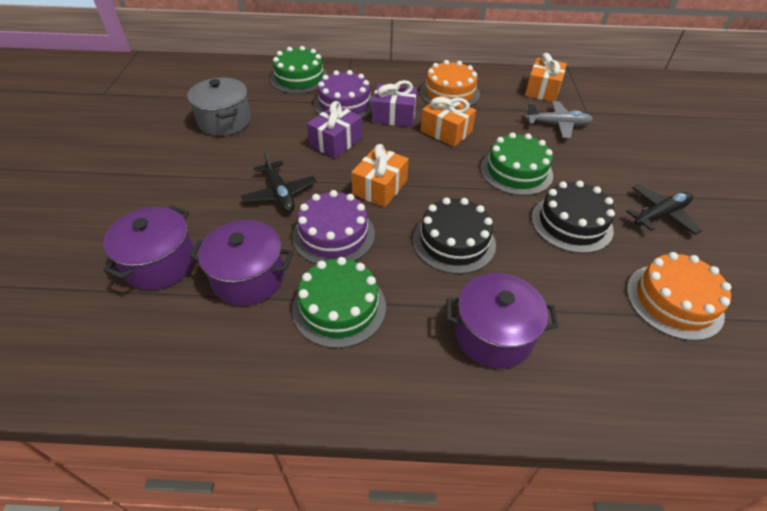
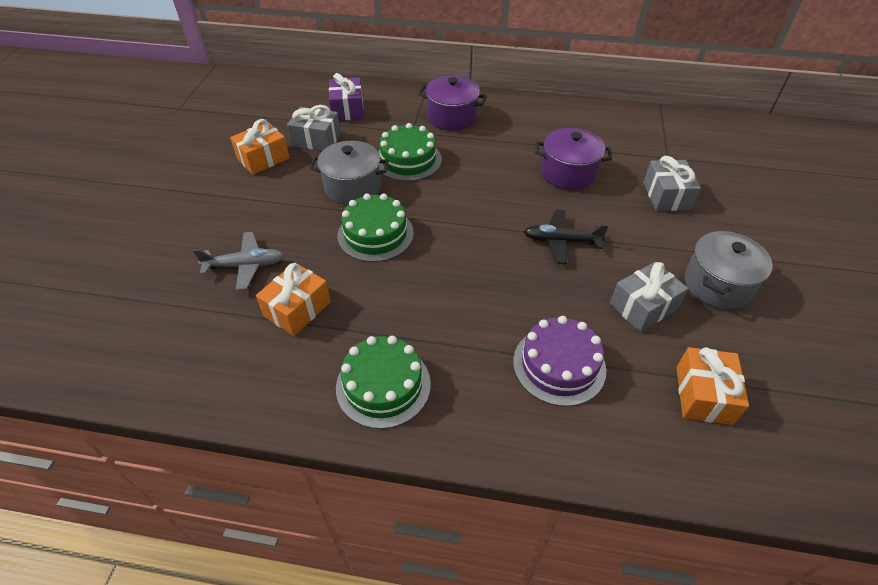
black cake: 2 -> 0
black plane: 2 -> 1
grey gift: 0 -> 3
grey pot: 1 -> 2
orange cake: 2 -> 0
purple cake: 2 -> 1
purple gift: 2 -> 1
purple pot: 3 -> 2

